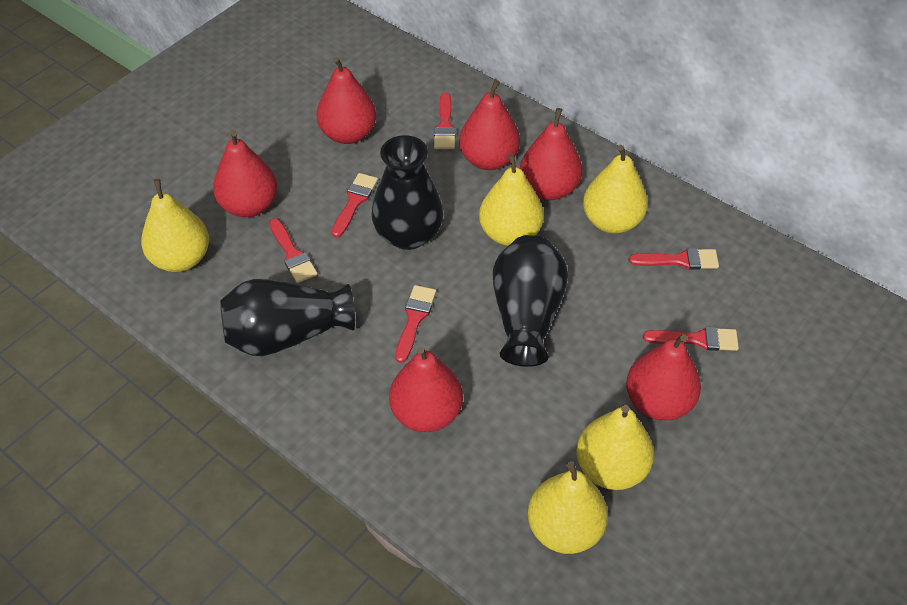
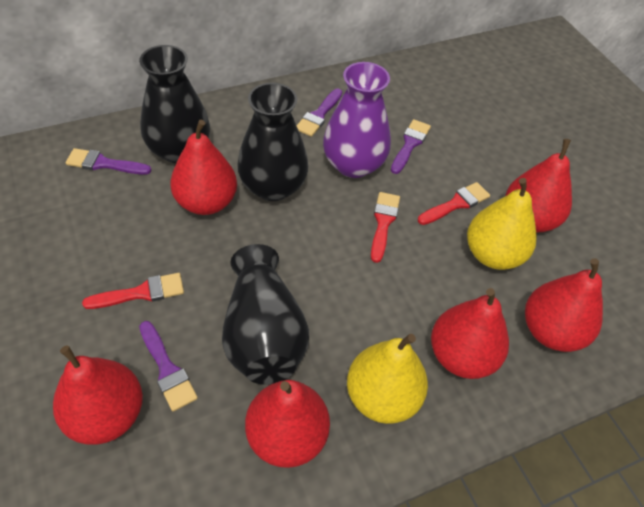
purple brush: 0 -> 4
purple vase: 0 -> 1
red brush: 6 -> 3
yellow pear: 5 -> 2

